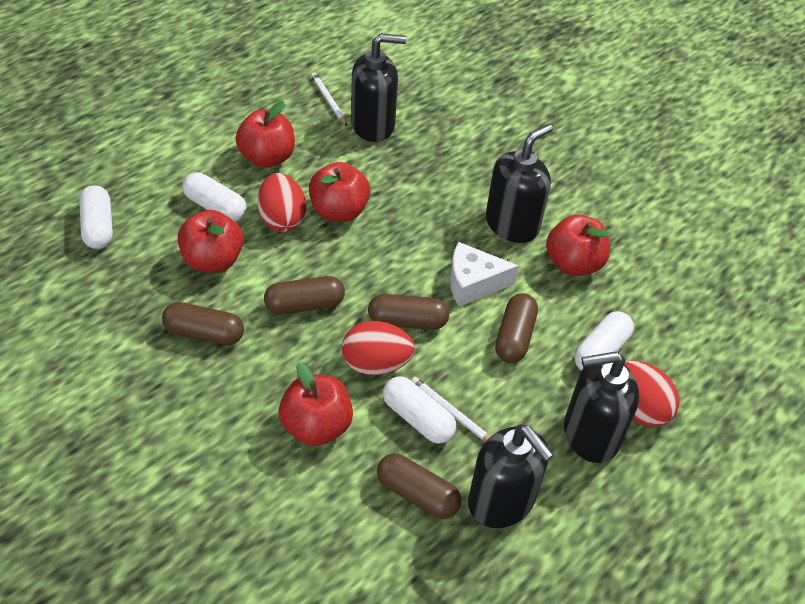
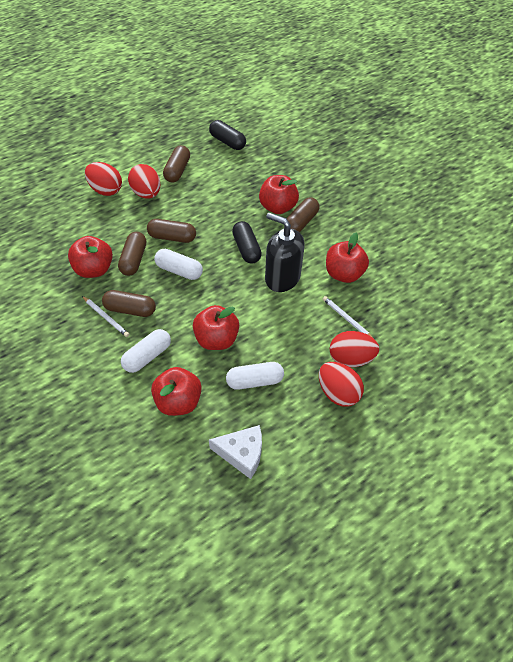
black capsule: 0 -> 2
black soap dispenser: 4 -> 1
red egg: 3 -> 4
white capsule: 4 -> 3

